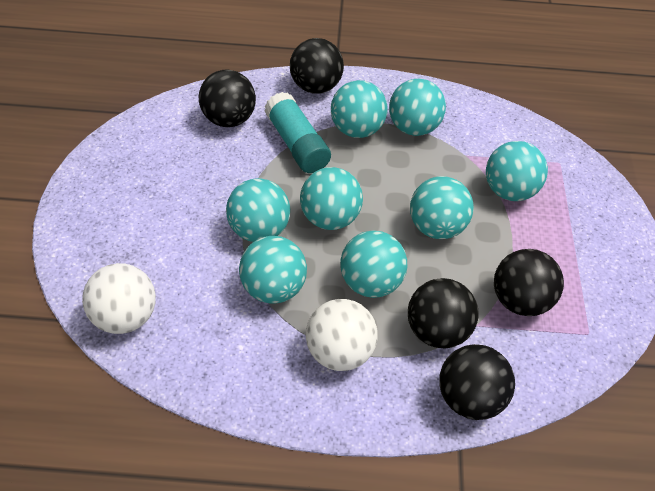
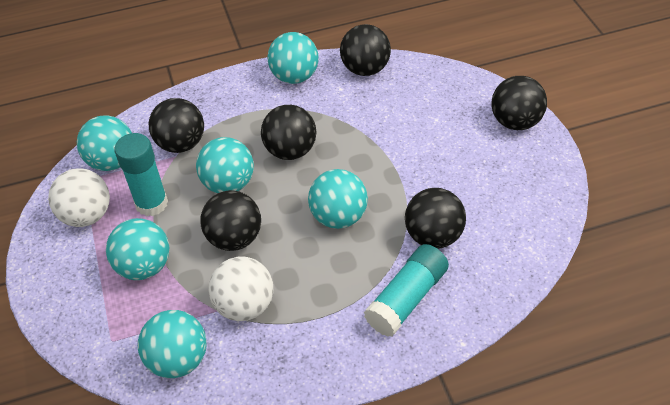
black ball: 5 -> 6
turquoise ball: 8 -> 6
turquoise glue stick: 1 -> 2

